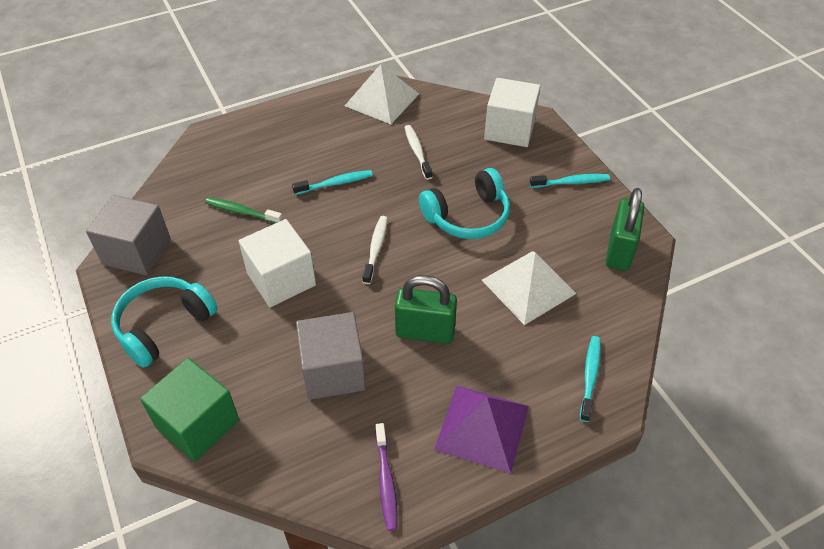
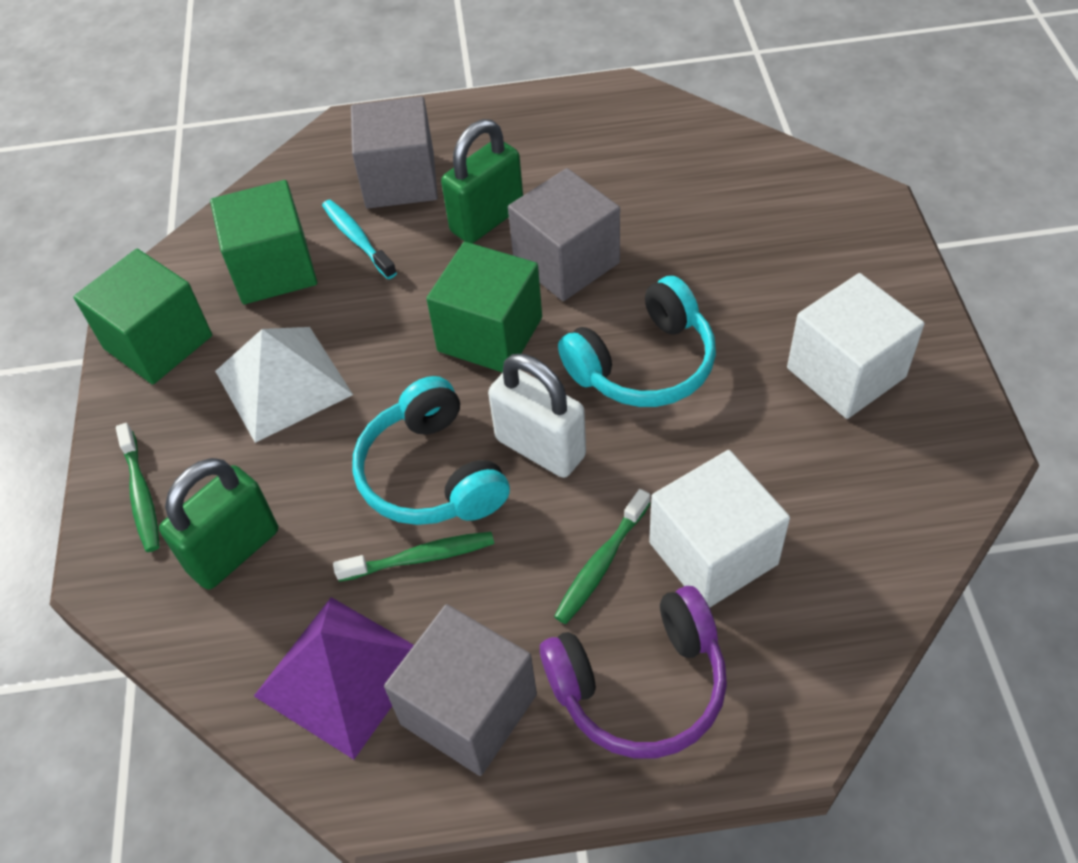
green cube: 1 -> 3
green toothbrush: 1 -> 3
grey cube: 2 -> 3
purple headphones: 0 -> 1
purple toothbrush: 1 -> 0
turquoise toothbrush: 3 -> 1
white padlock: 0 -> 1
white pyramid: 2 -> 1
white toothbrush: 2 -> 0

